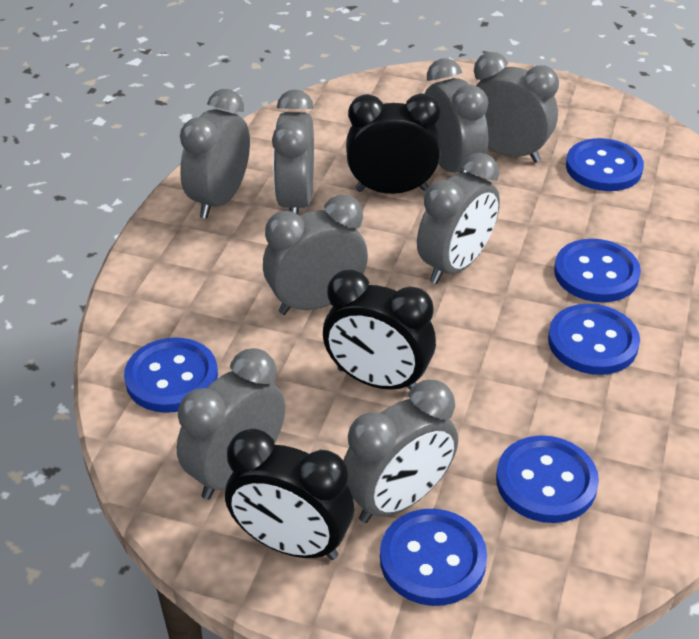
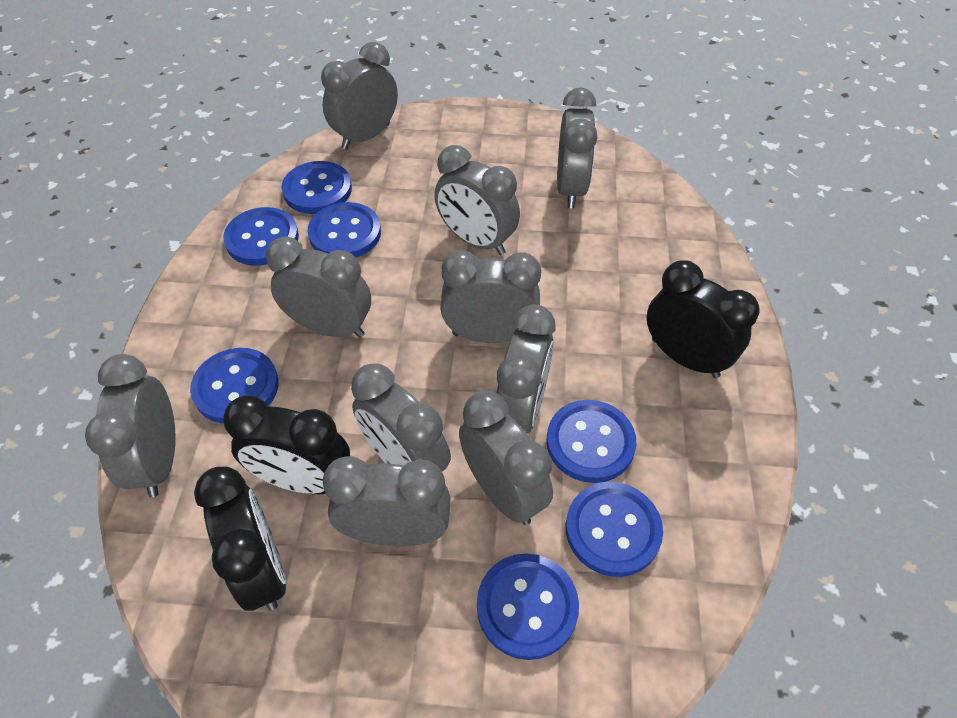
blue button: 6 -> 7
grey clock: 8 -> 10

